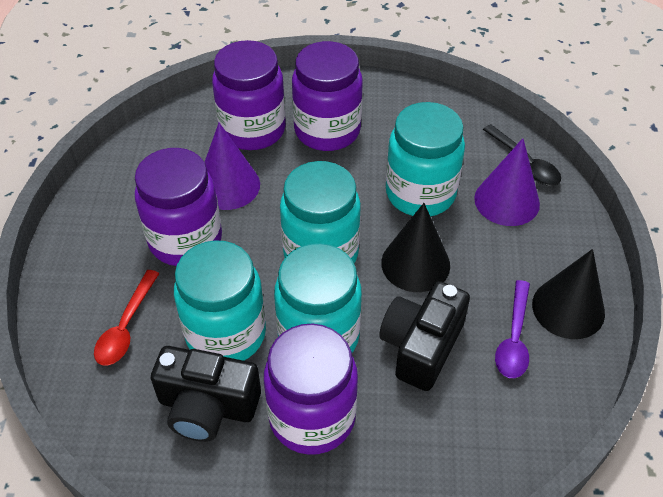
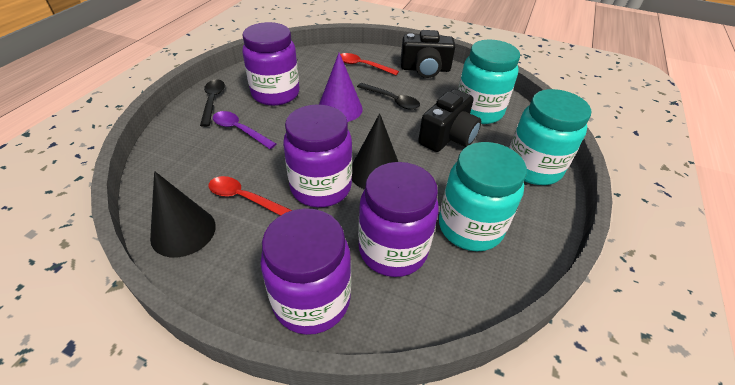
black spoon: 1 -> 2
purple cone: 2 -> 1
red spoon: 1 -> 2
turquoise jar: 4 -> 3

